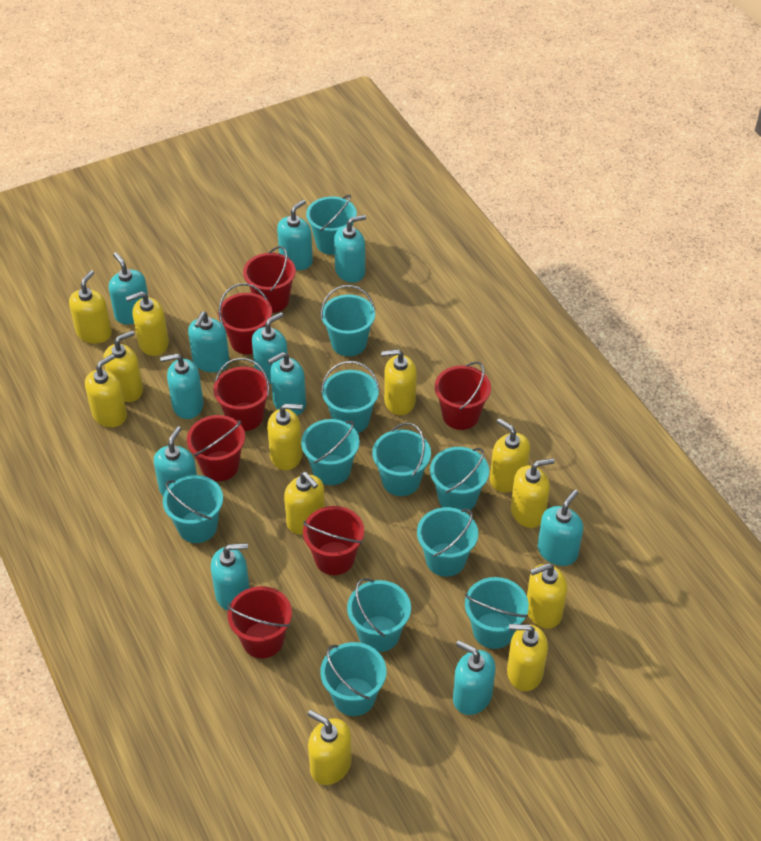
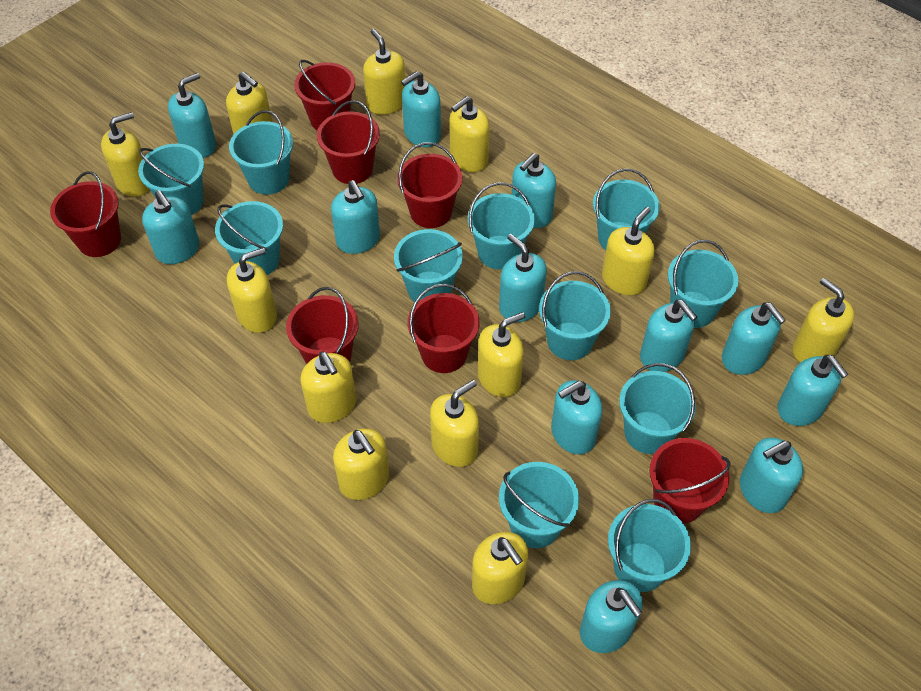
turquoise soap dispenser: 11 -> 12

